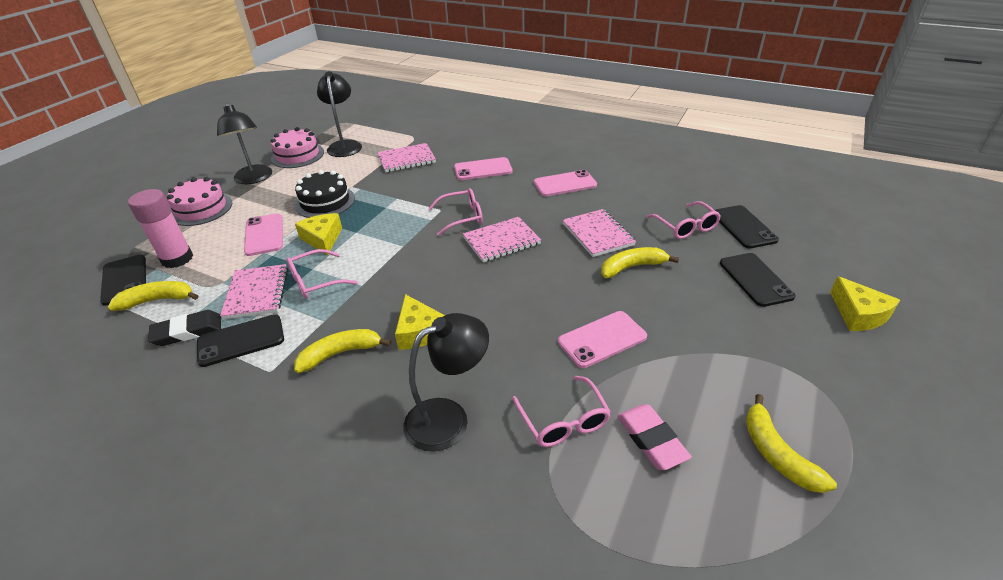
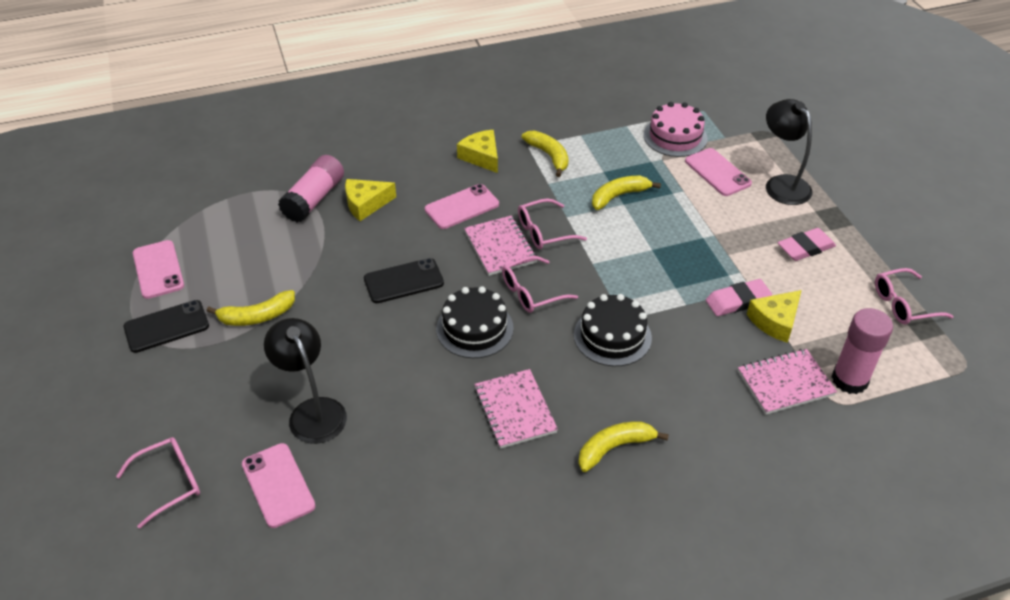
black cake: 1 -> 2
black eraser: 1 -> 0
black lamp: 3 -> 2
black phone: 4 -> 2
pink cake: 2 -> 1
pink eraser: 1 -> 2
pink glue stick: 1 -> 2
pink notebook: 4 -> 3

